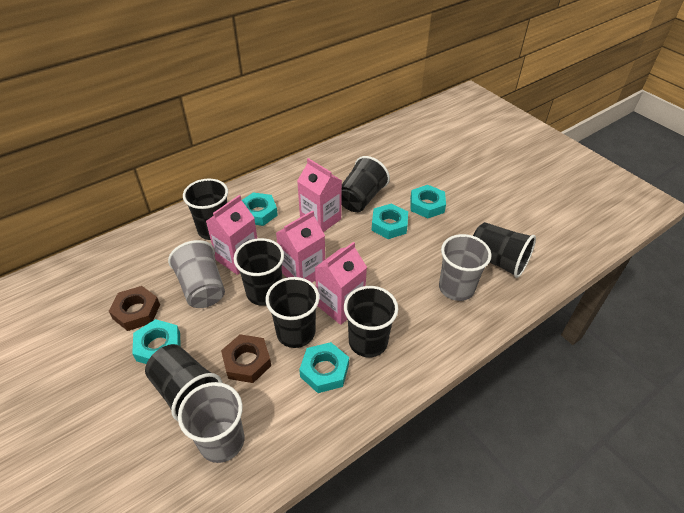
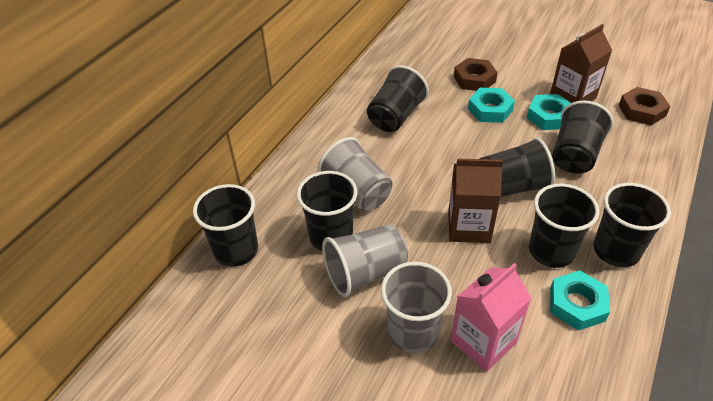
brown carton: 0 -> 2
pink carton: 4 -> 1
turquoise nut: 5 -> 3

